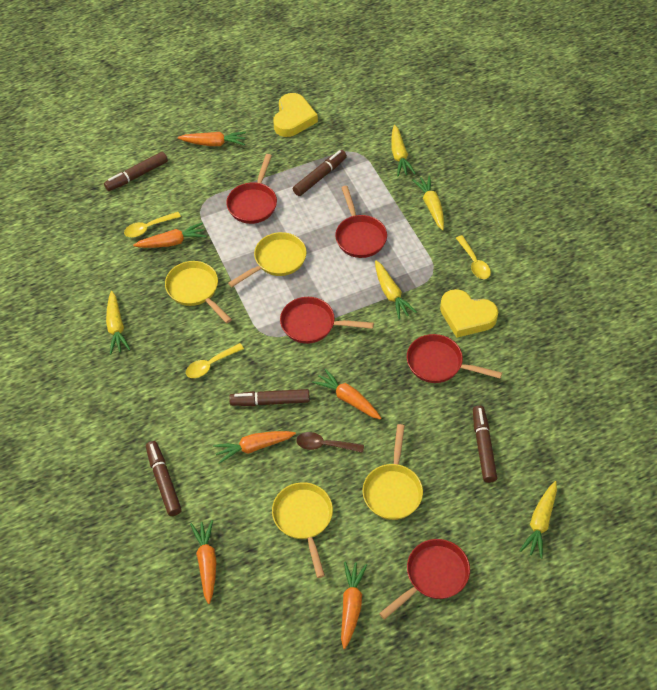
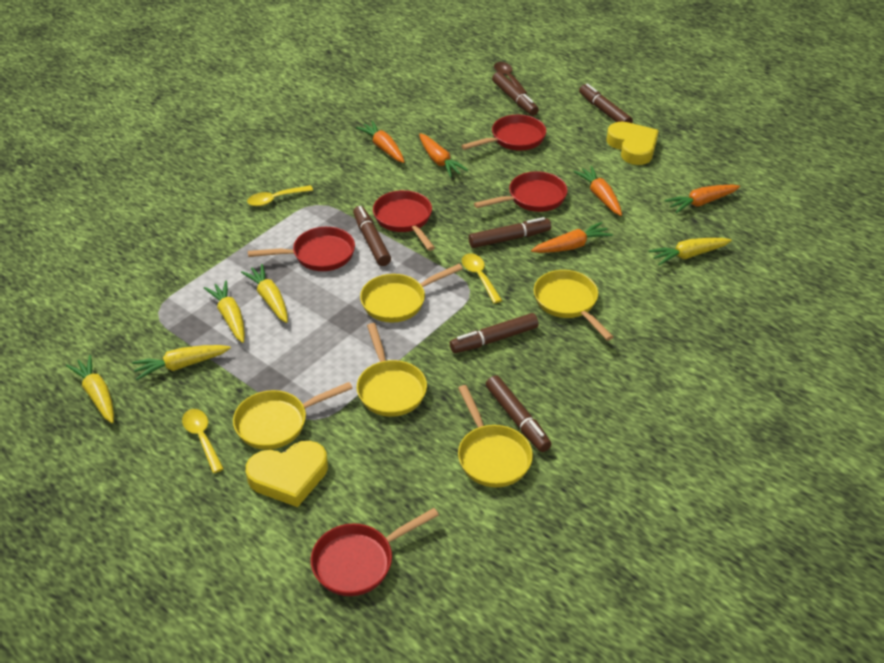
brown marker: 5 -> 6
orange carrot: 6 -> 5
yellow pan: 4 -> 5

